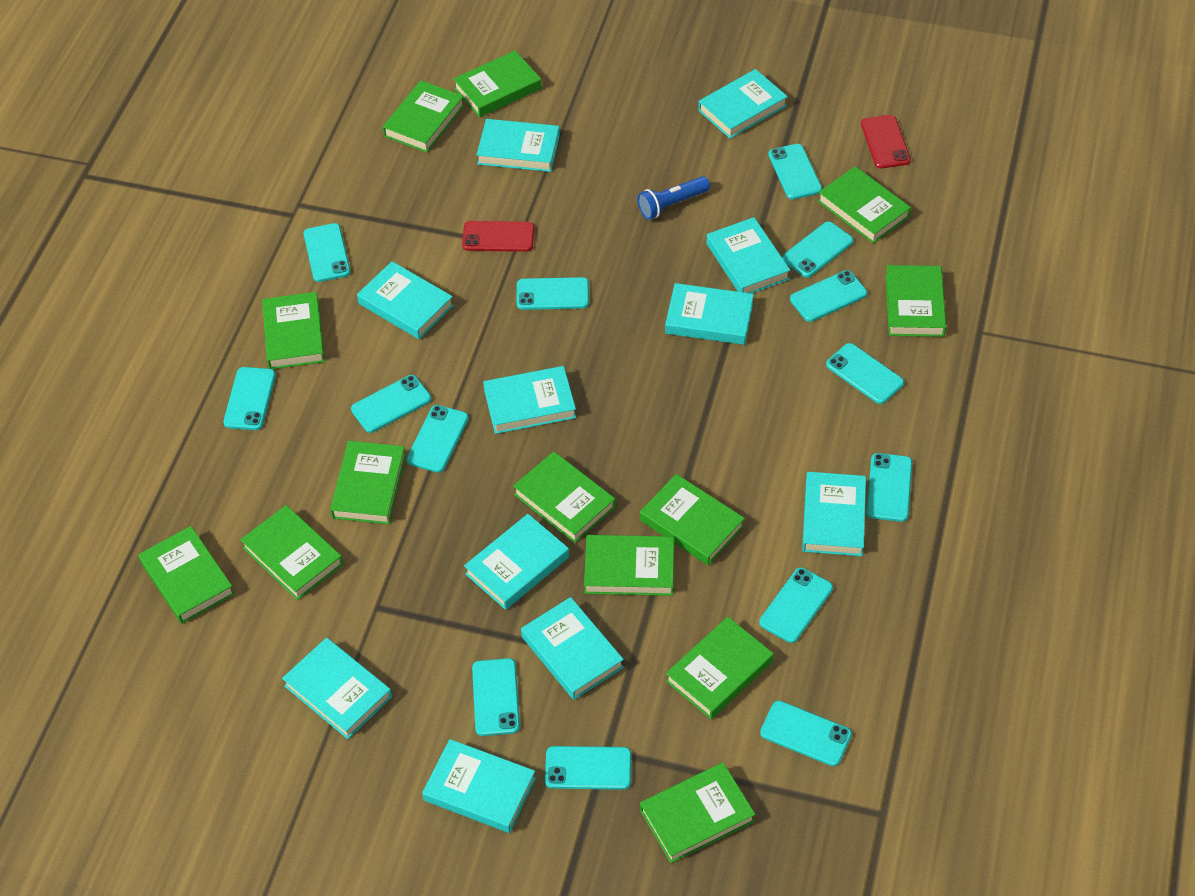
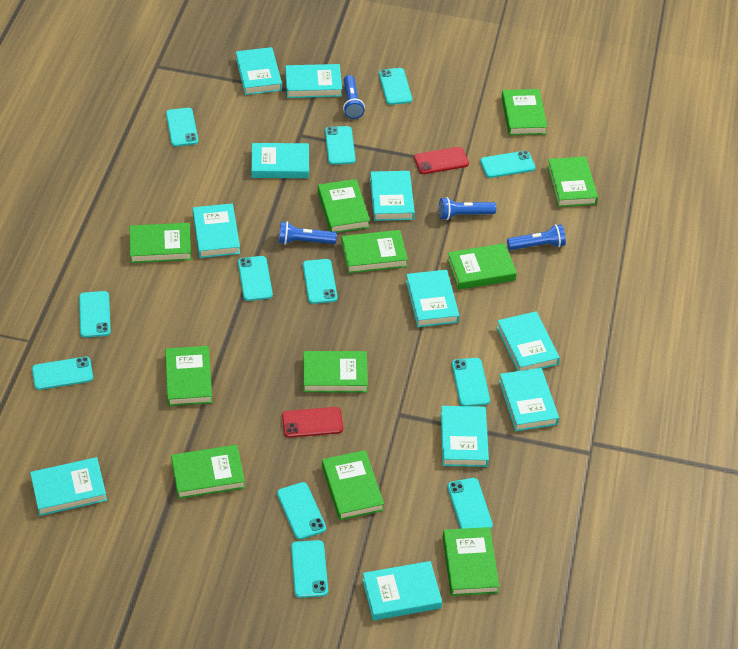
blue flashlight: 1 -> 4
green book: 13 -> 11
turquoise phone: 14 -> 12

